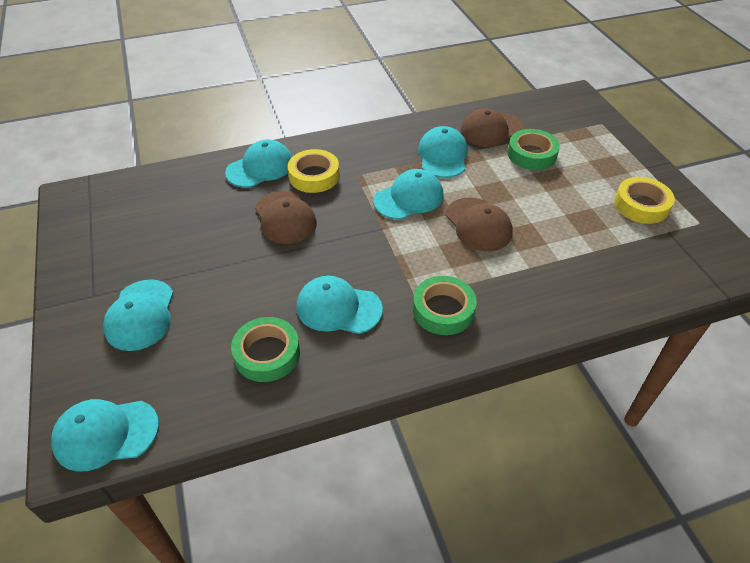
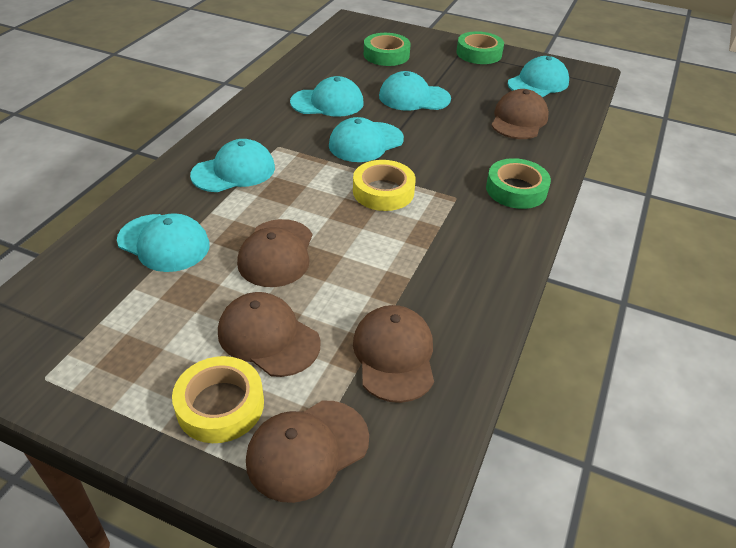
brown cap: 3 -> 5

